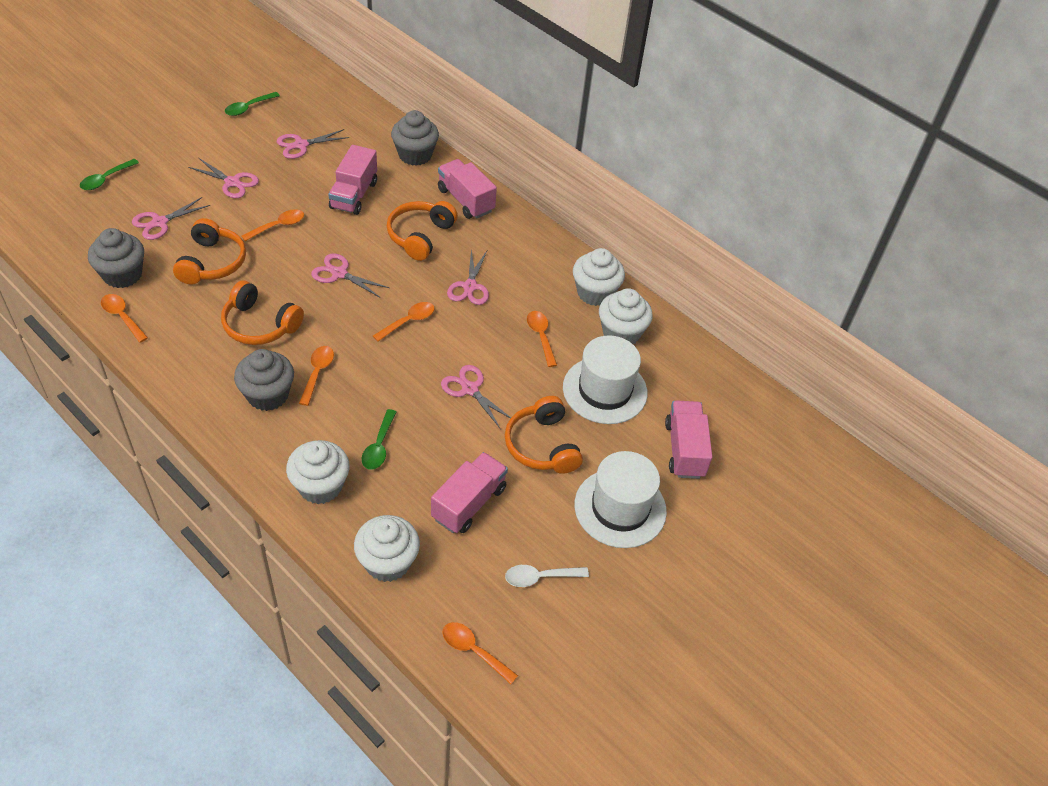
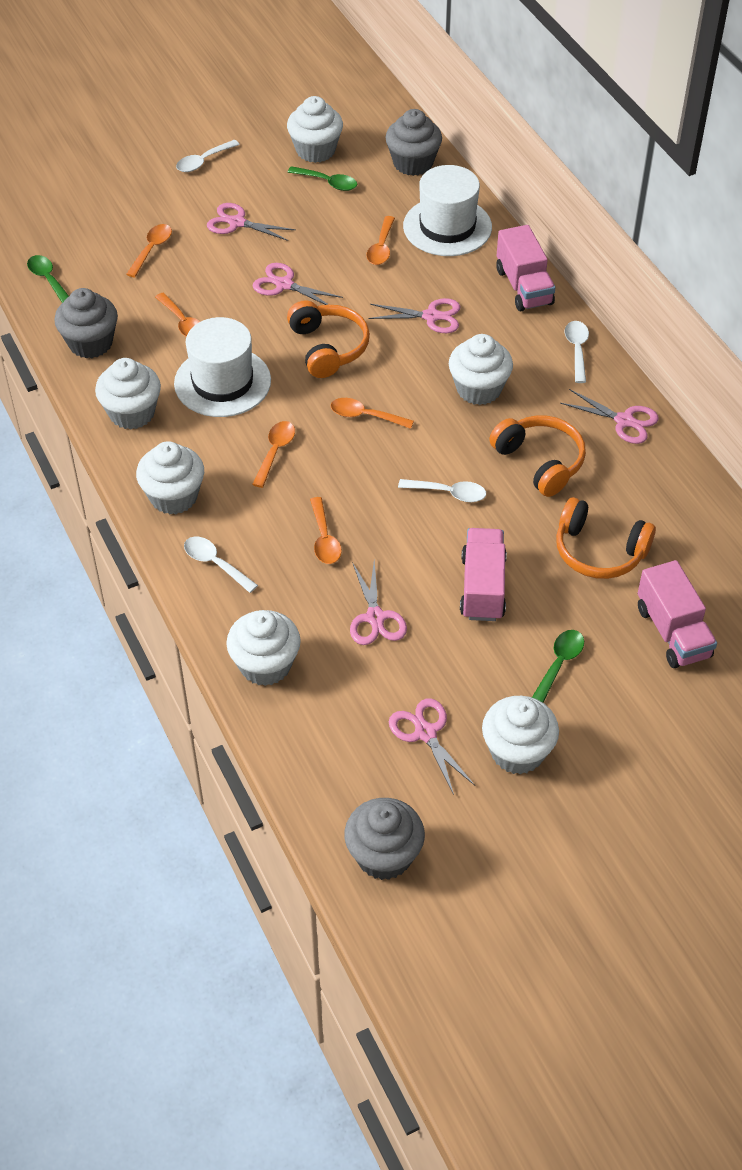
orange headphones: 4 -> 3
pink truck: 4 -> 3
white cupcake: 4 -> 6
white spoon: 1 -> 4

